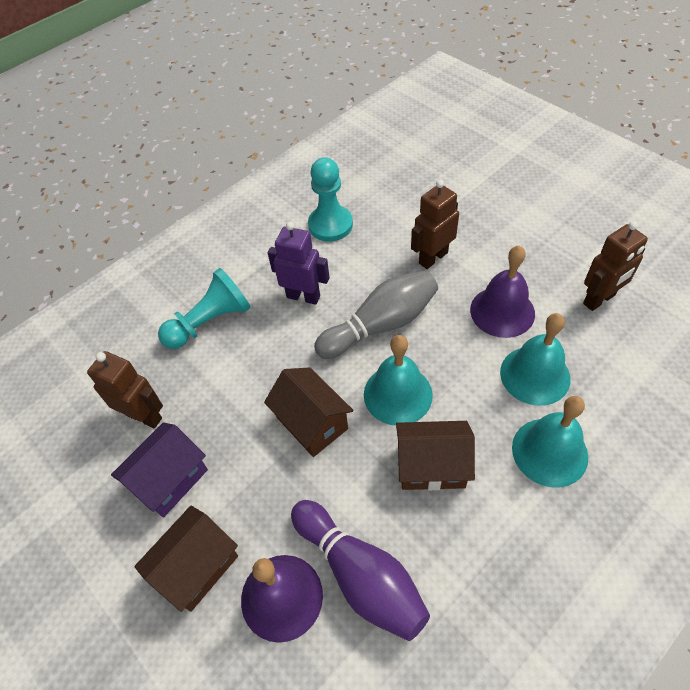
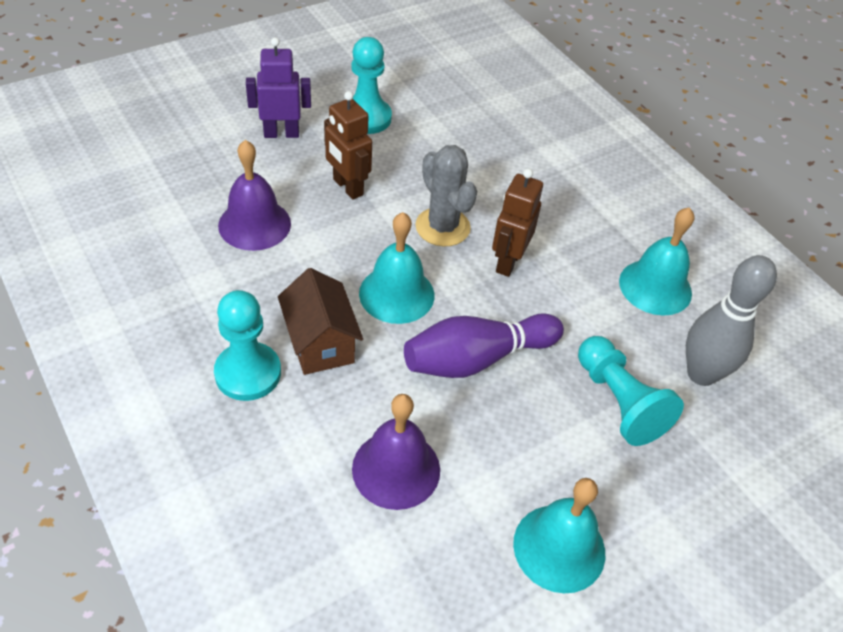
brown house: 3 -> 1
brown robot: 3 -> 2
grey cactus: 0 -> 1
purple house: 1 -> 0
turquoise pawn: 2 -> 3

